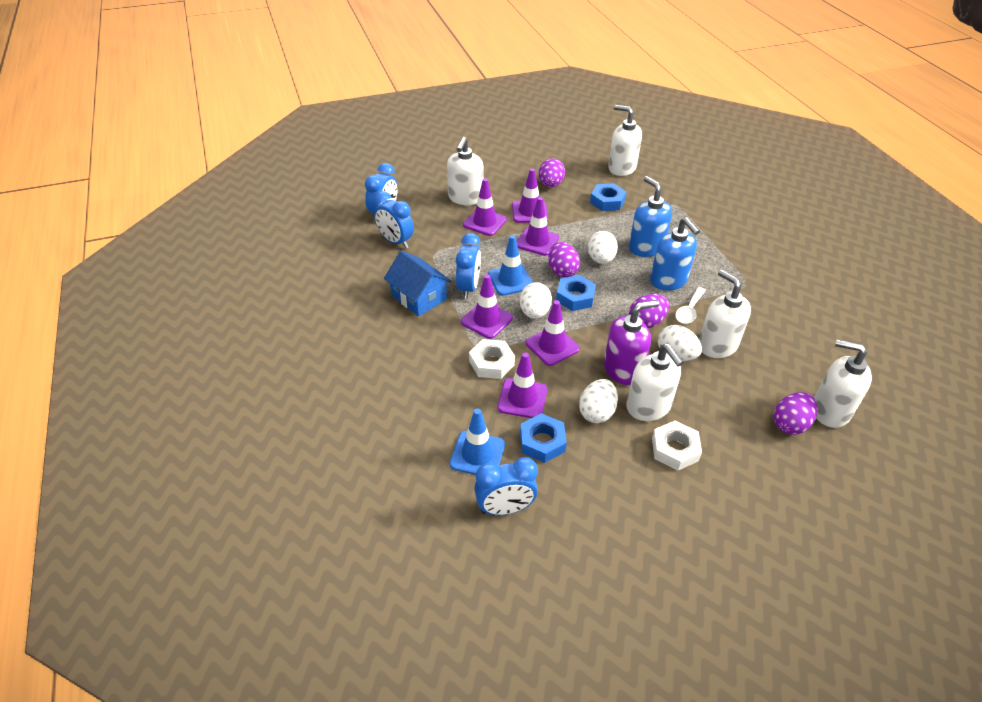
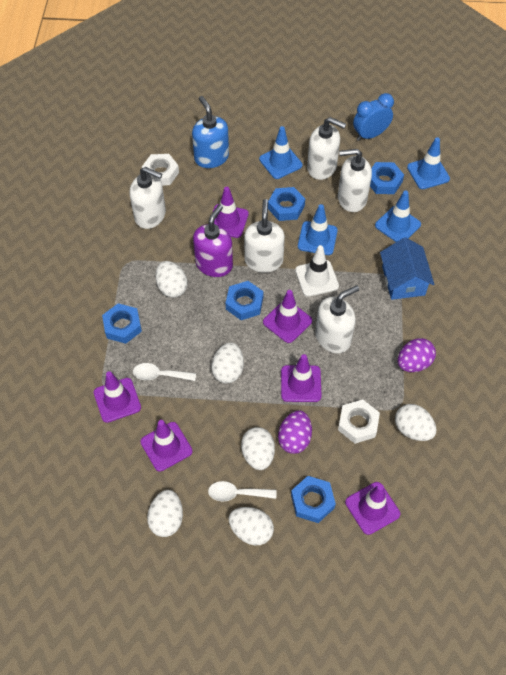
blue clock: 4 -> 1
blue nut: 3 -> 5
blue soap dispenser: 2 -> 1
blue traffic cone: 2 -> 4
purple egg: 4 -> 2
white egg: 4 -> 6
white spoon: 1 -> 2
white traffic cone: 0 -> 1

